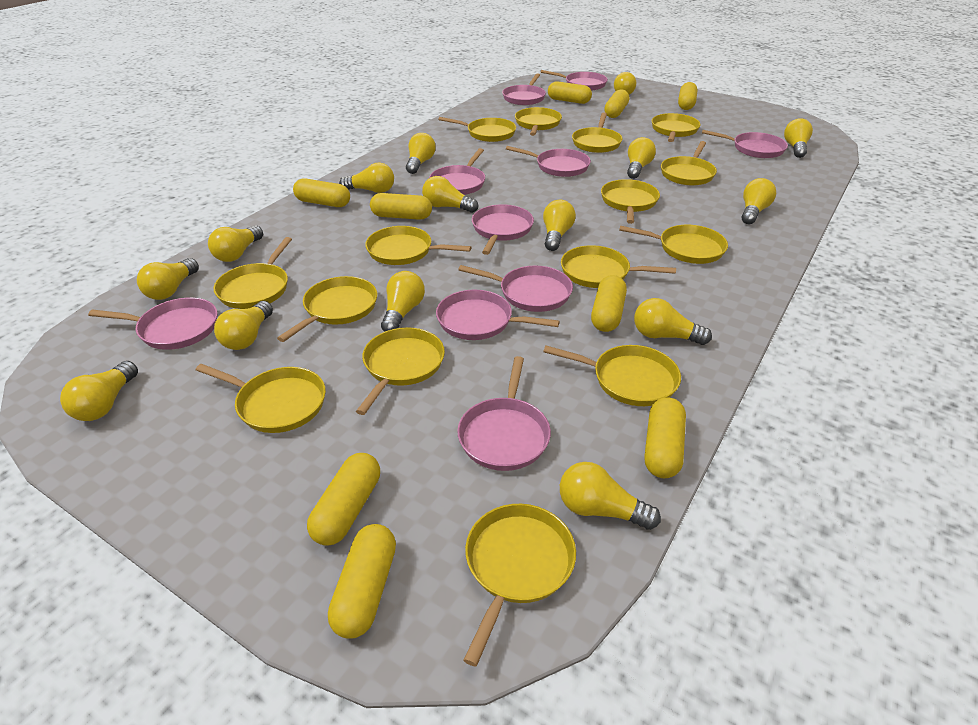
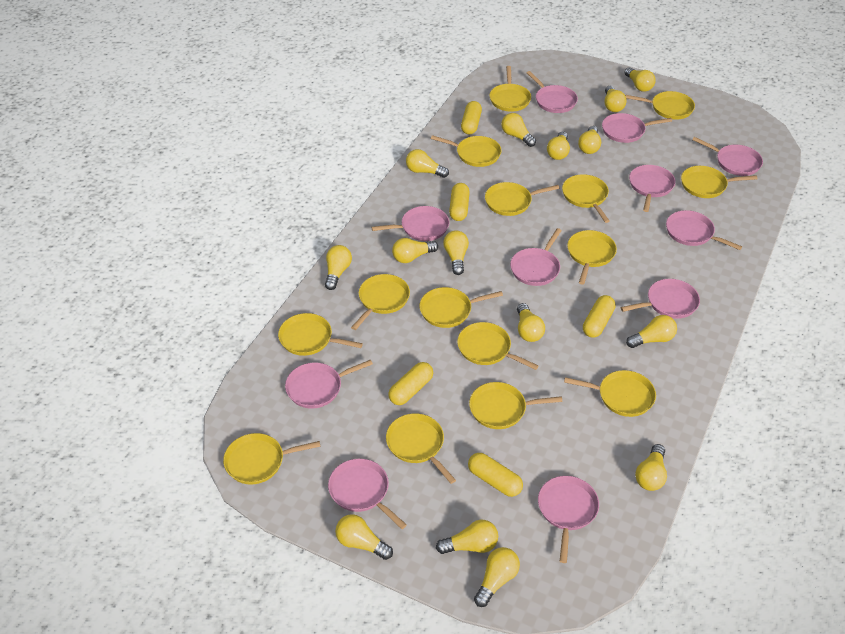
pink pan: 10 -> 11
yellow capsule: 9 -> 5

